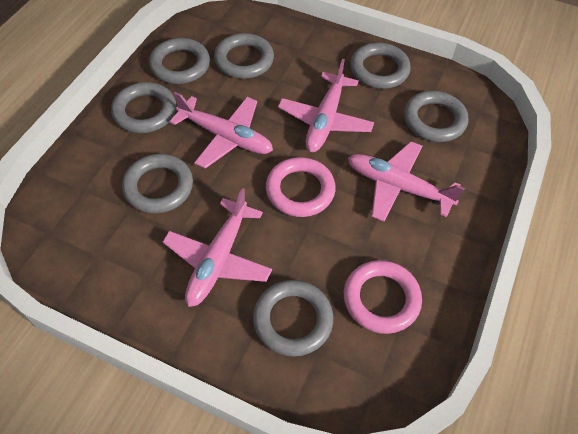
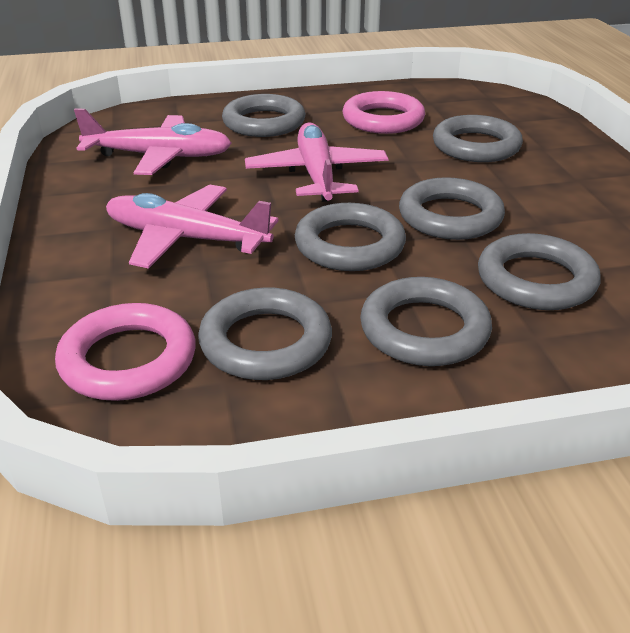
pink plane: 4 -> 3

